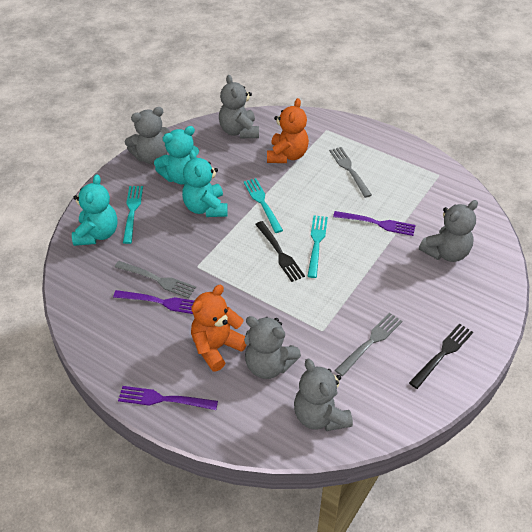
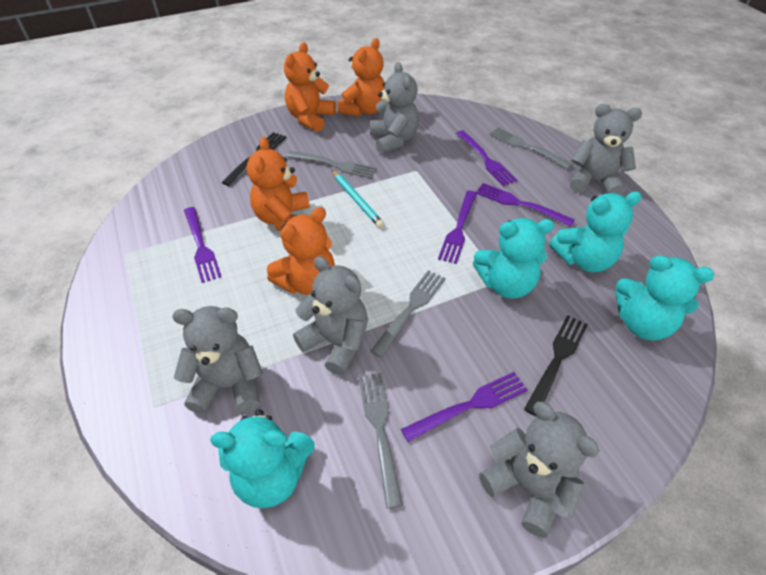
grey fork: 3 -> 4
orange teddy bear: 2 -> 4
purple fork: 3 -> 5
turquoise fork: 3 -> 0
turquoise pencil: 0 -> 1
turquoise teddy bear: 3 -> 4

